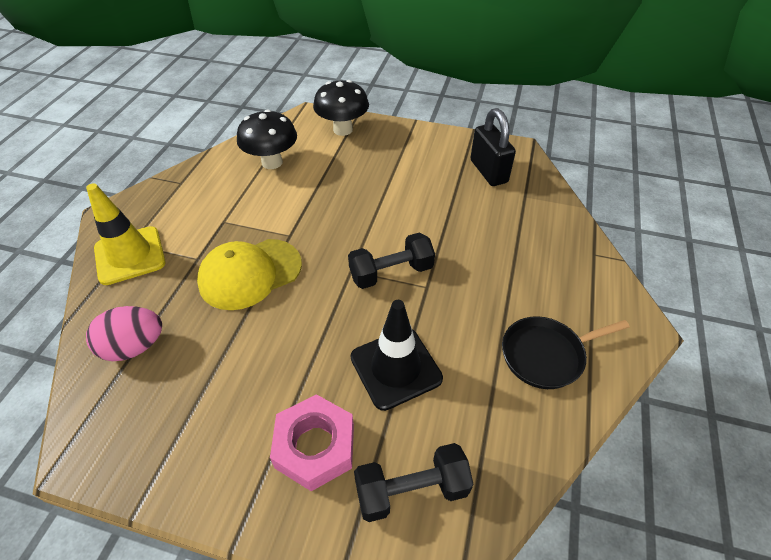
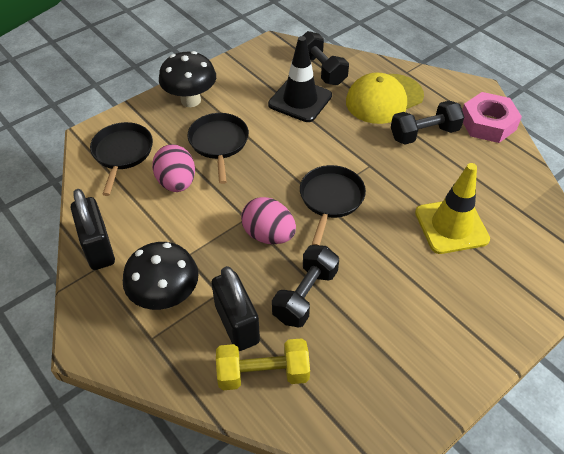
black dumbbell: 2 -> 3
black padlock: 1 -> 2
black pan: 1 -> 3
pink egg: 1 -> 2
yellow dumbbell: 0 -> 1

